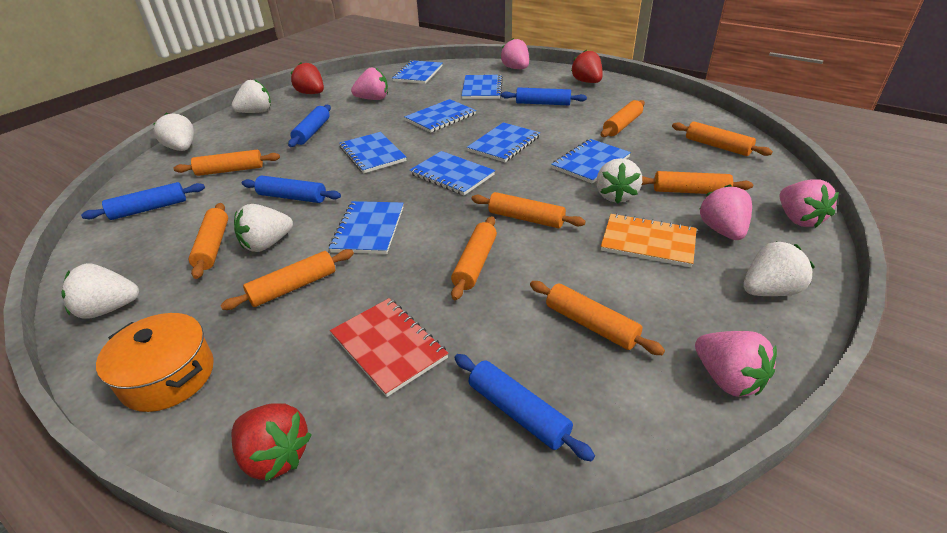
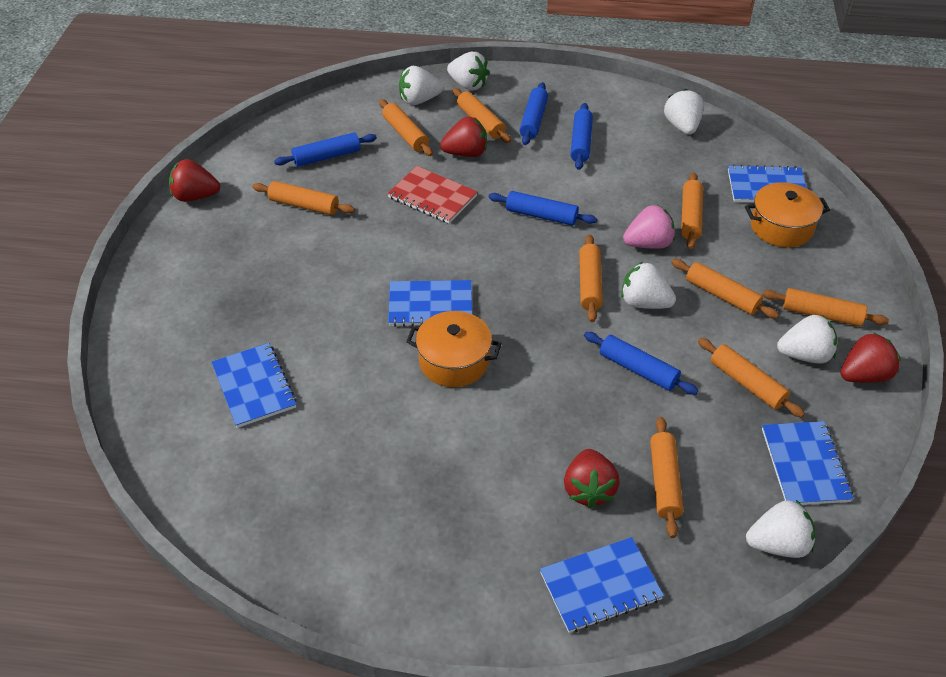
blue notebook: 8 -> 5
orange notebook: 1 -> 0
orange pot: 1 -> 2
pink strawberry: 5 -> 1
red strawberry: 3 -> 4

